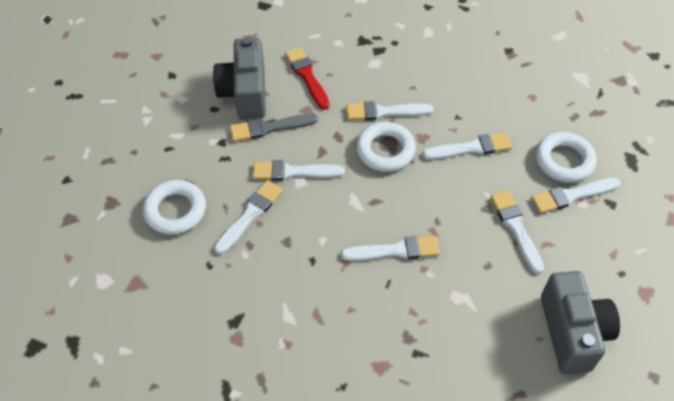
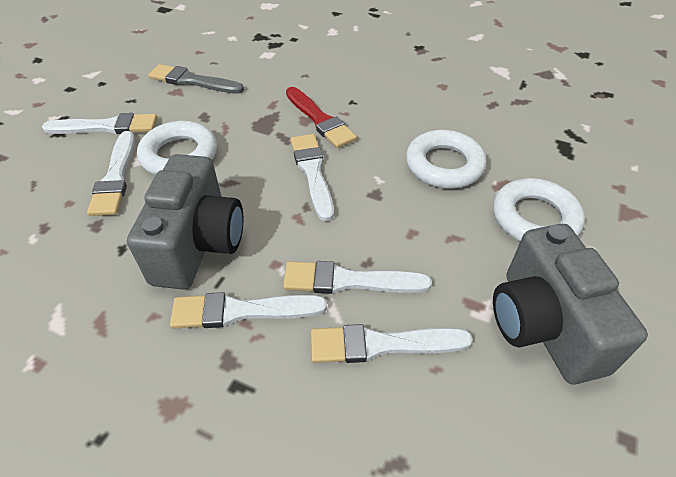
white brush: 7 -> 6

